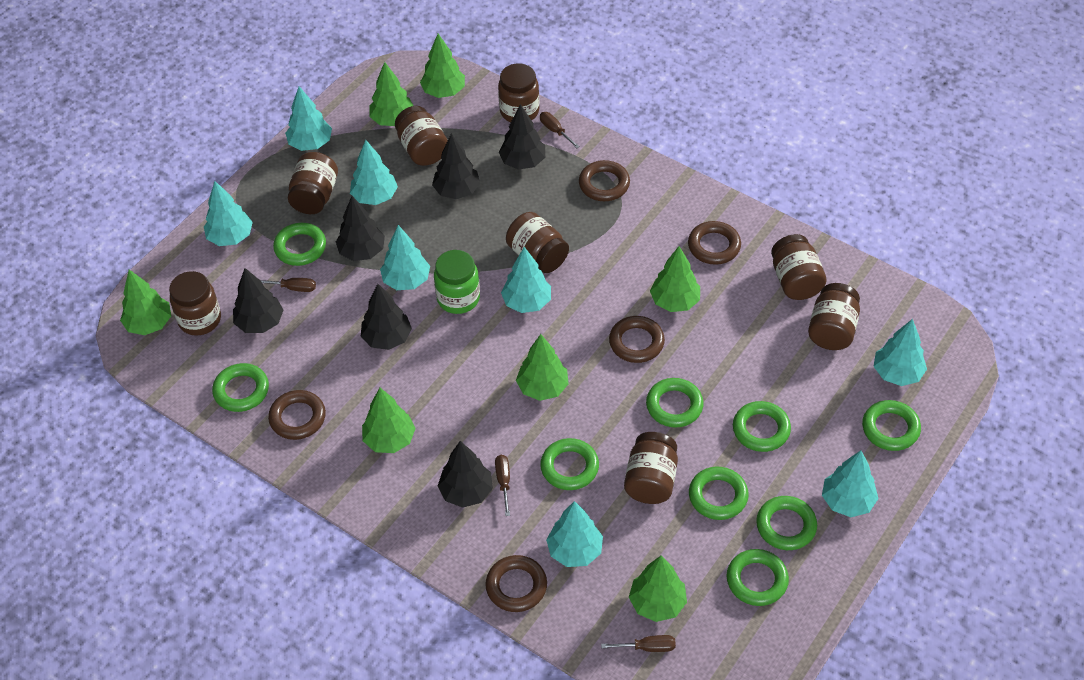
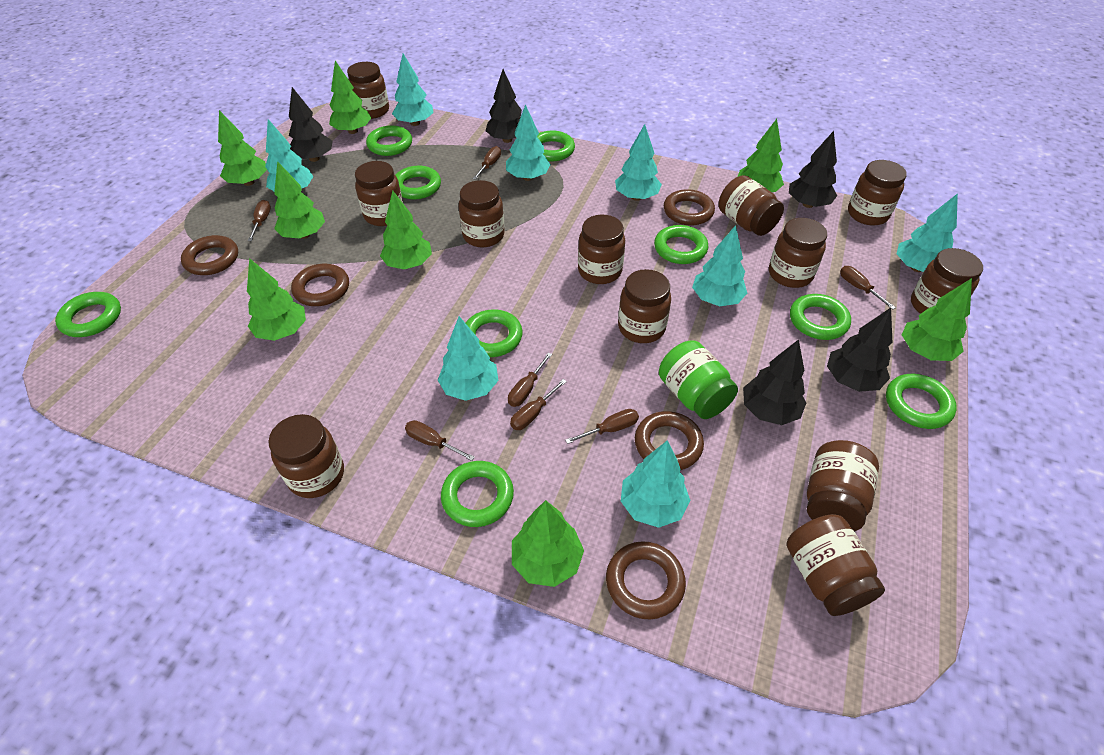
black tree: 6 -> 5
brown jar: 8 -> 12
brown screwdriver: 4 -> 7
green tree: 7 -> 8

